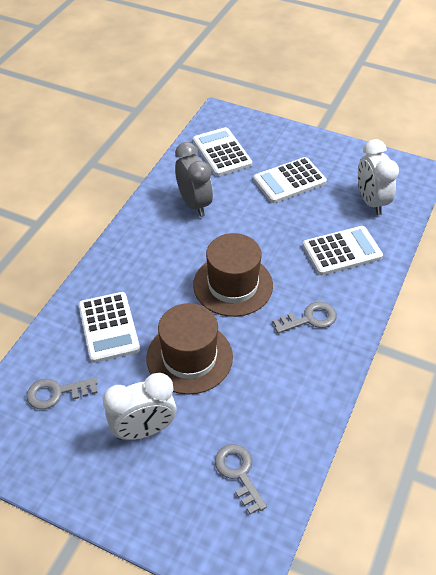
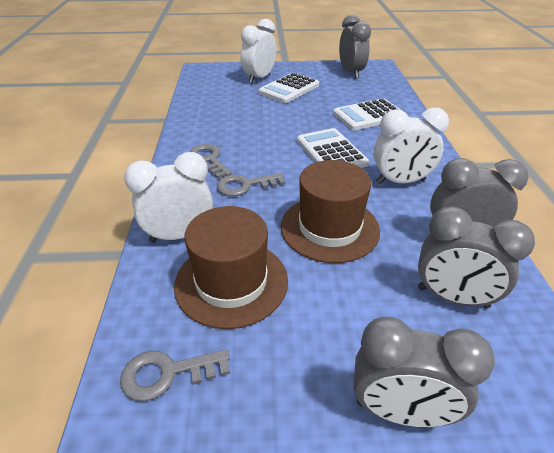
grey clock: 1 -> 4
white calculator: 4 -> 3
white clock: 2 -> 3

